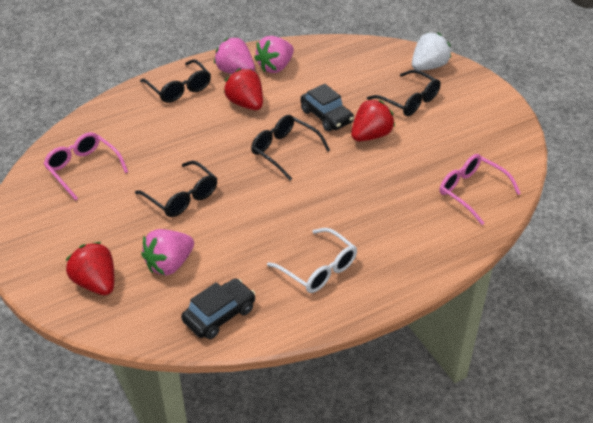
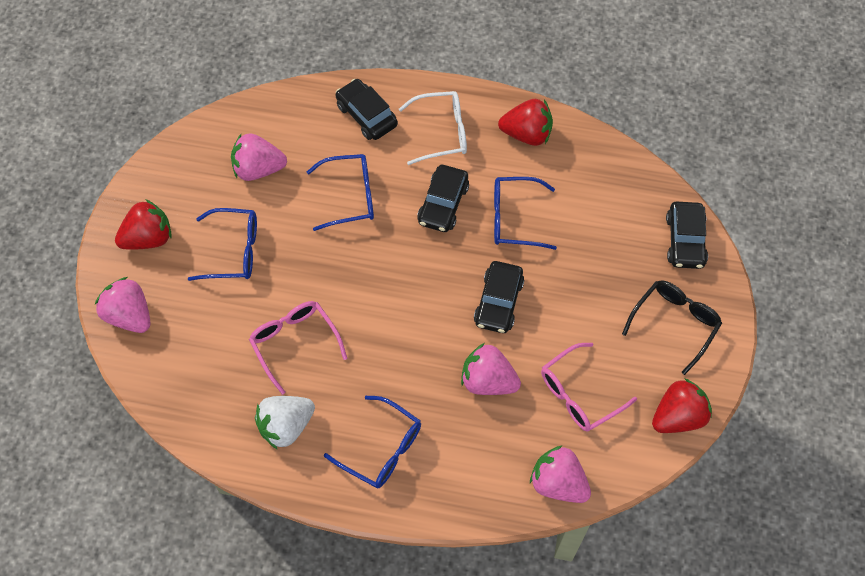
black car: 2 -> 4
black glasses: 4 -> 1
blue glasses: 0 -> 4
pink strawberry: 3 -> 4

